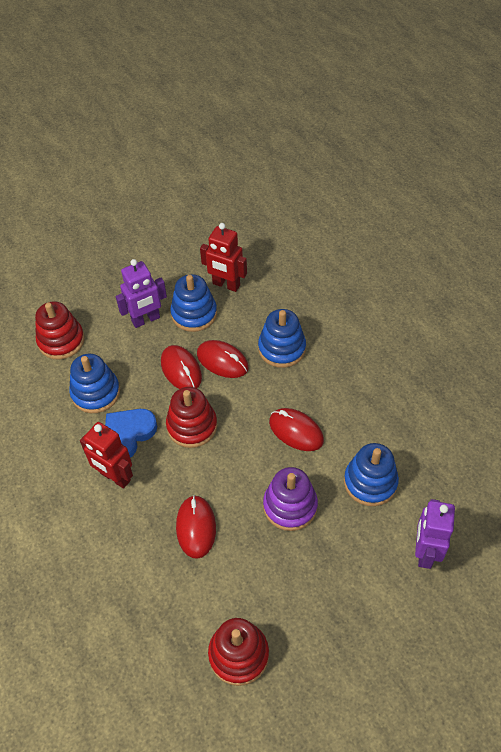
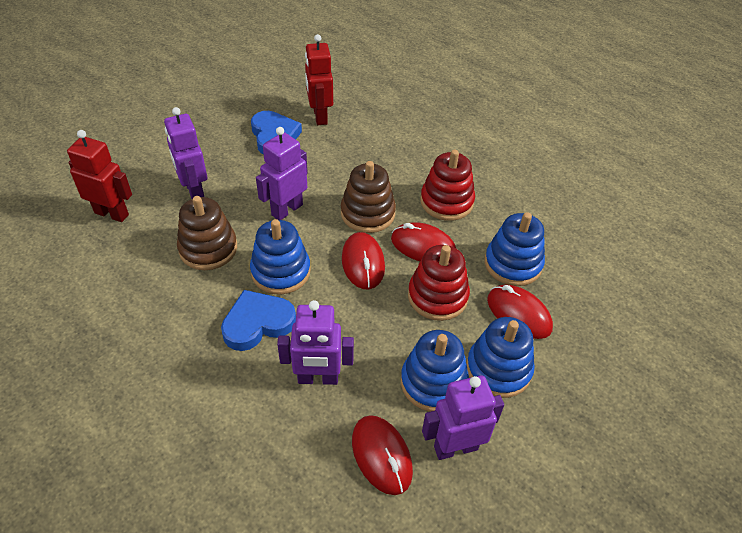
blue heart: 1 -> 2
brown stacking toy: 0 -> 2
purple robot: 2 -> 4
purple stacking toy: 1 -> 0
red stacking toy: 3 -> 2

